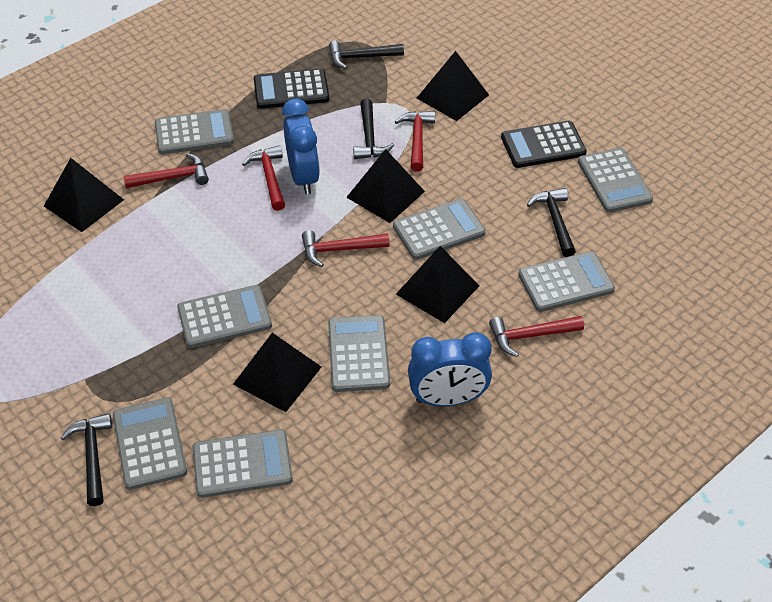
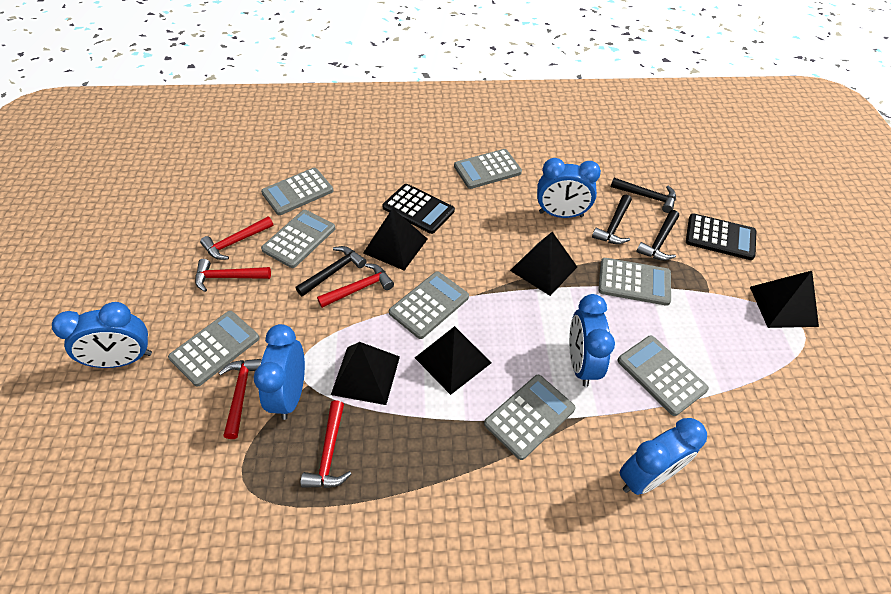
blue clock: 2 -> 5

